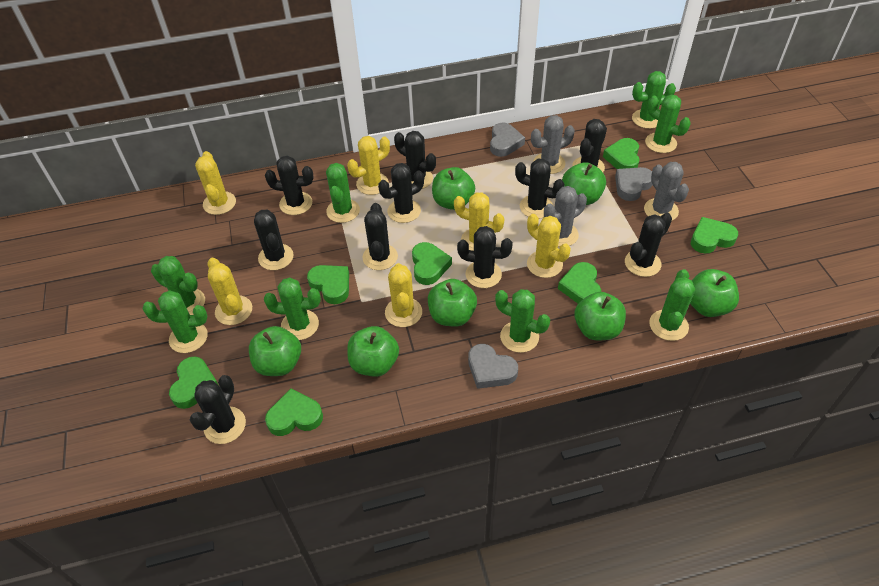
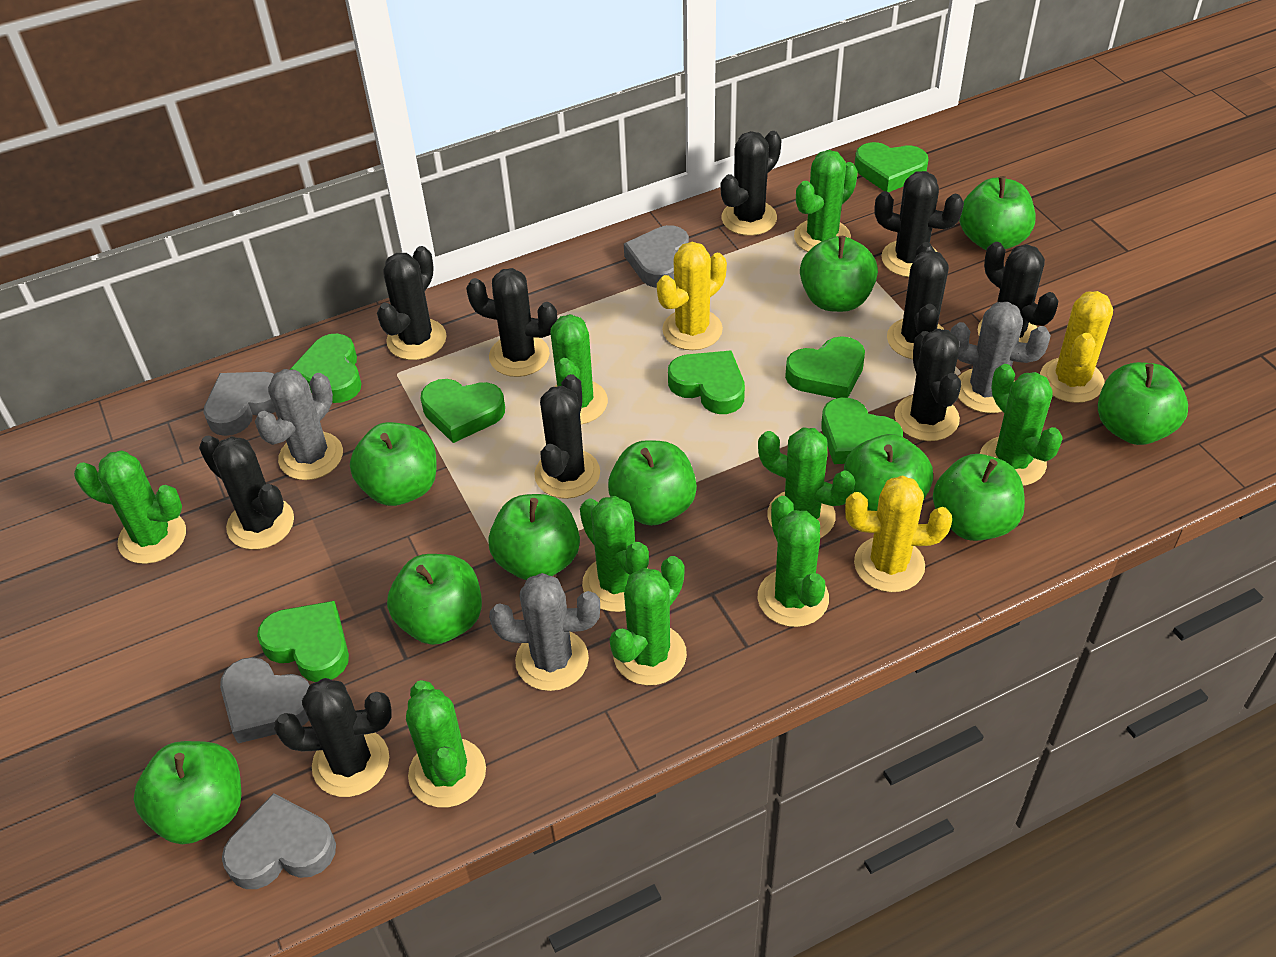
green apple: 7 -> 10
green cactus: 8 -> 9
grey heart: 3 -> 4
yellow cactus: 6 -> 3

